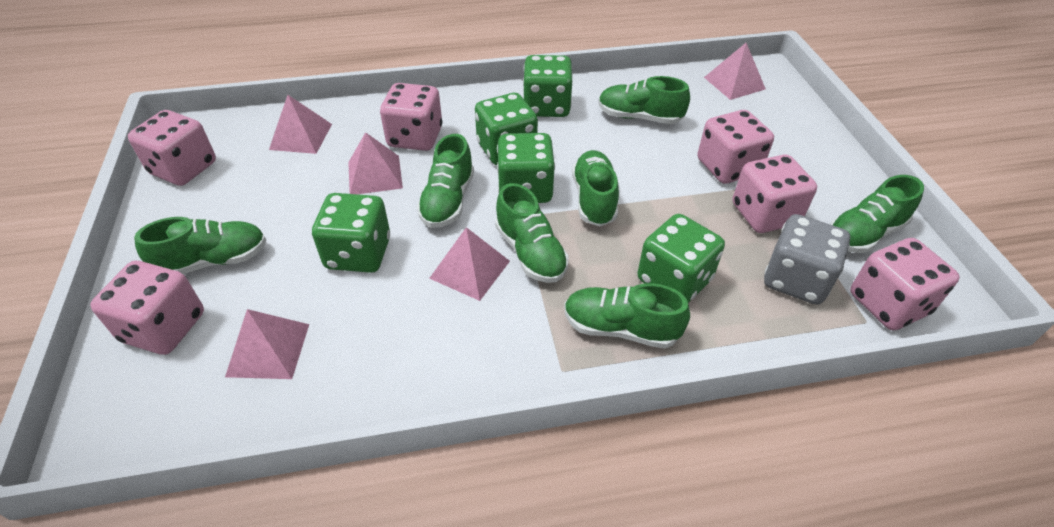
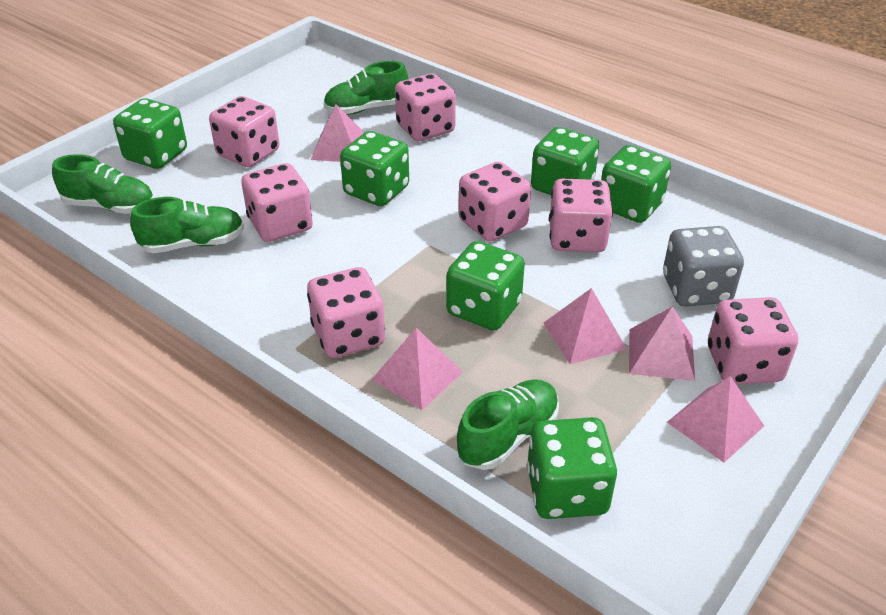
green dice: 5 -> 6
green shoe: 7 -> 4
pink dice: 6 -> 7

